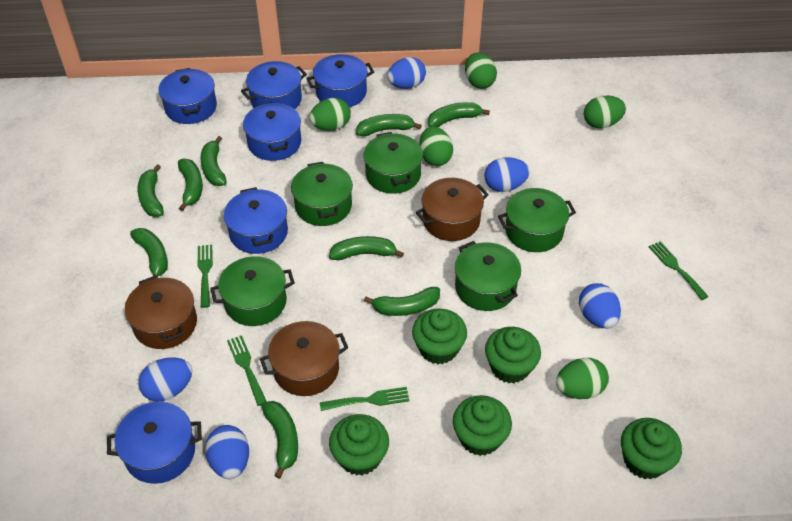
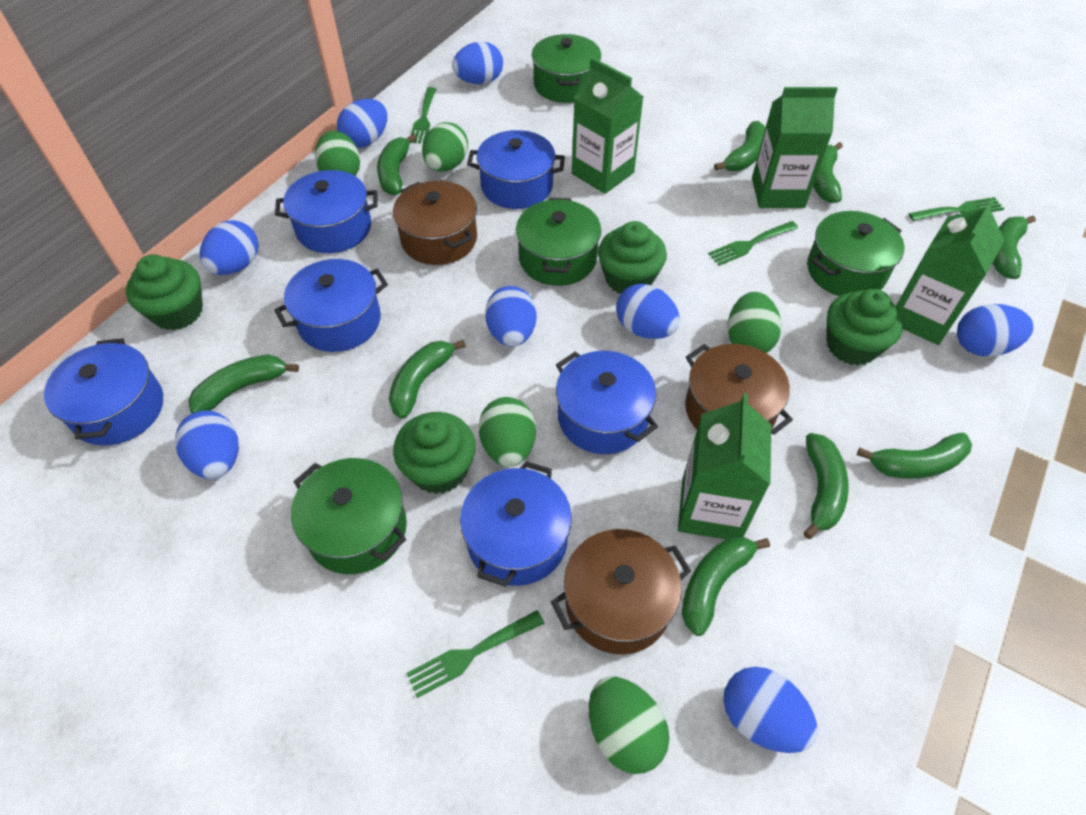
blue egg: 5 -> 8
green carton: 0 -> 4
green cupcake: 5 -> 4
green pot: 5 -> 4

